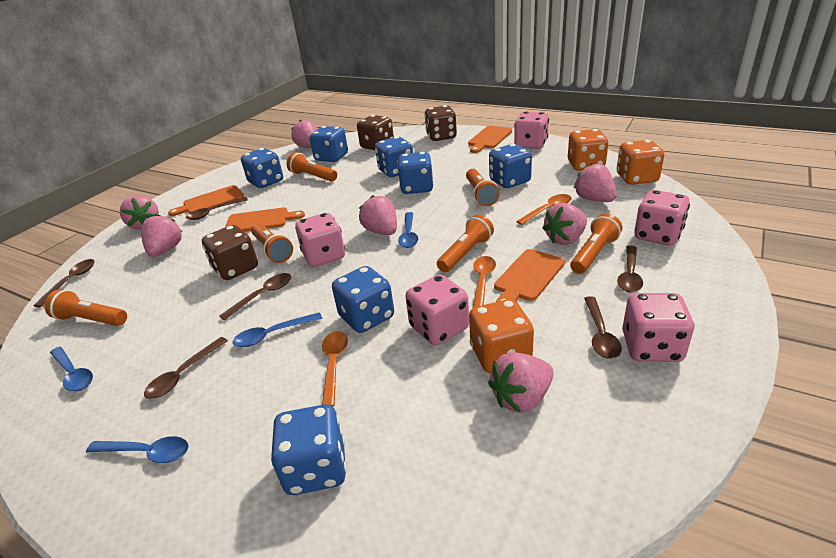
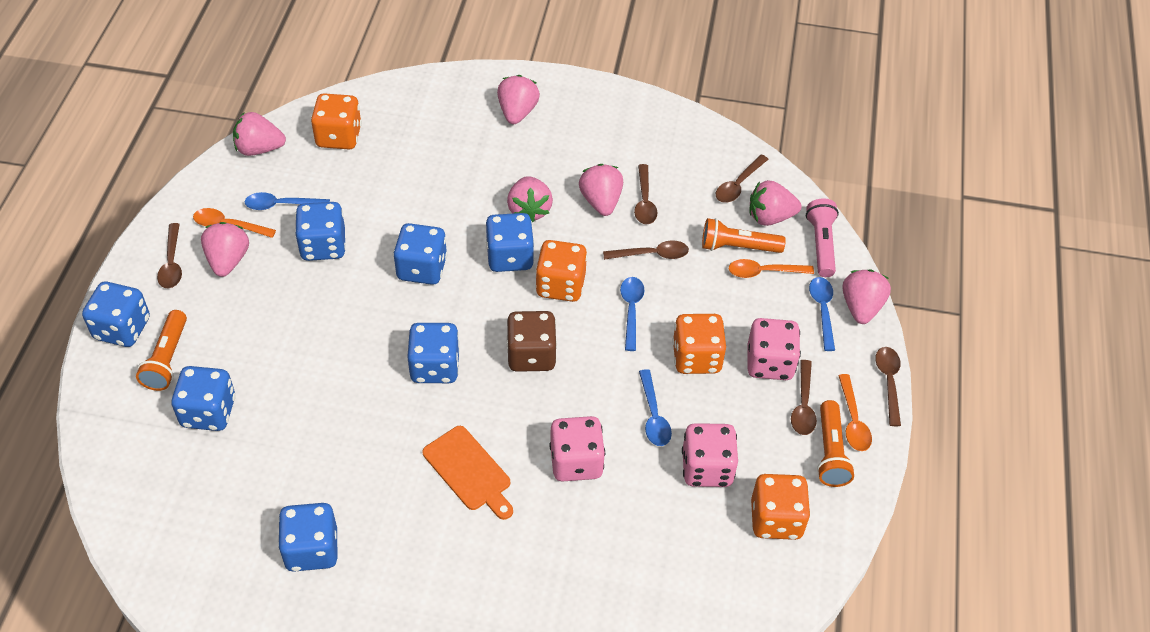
brown dice: 3 -> 1
orange cutting board: 4 -> 1
orange dice: 3 -> 4
orange flashlight: 6 -> 3
pink dice: 5 -> 3
pink flashlight: 0 -> 1

